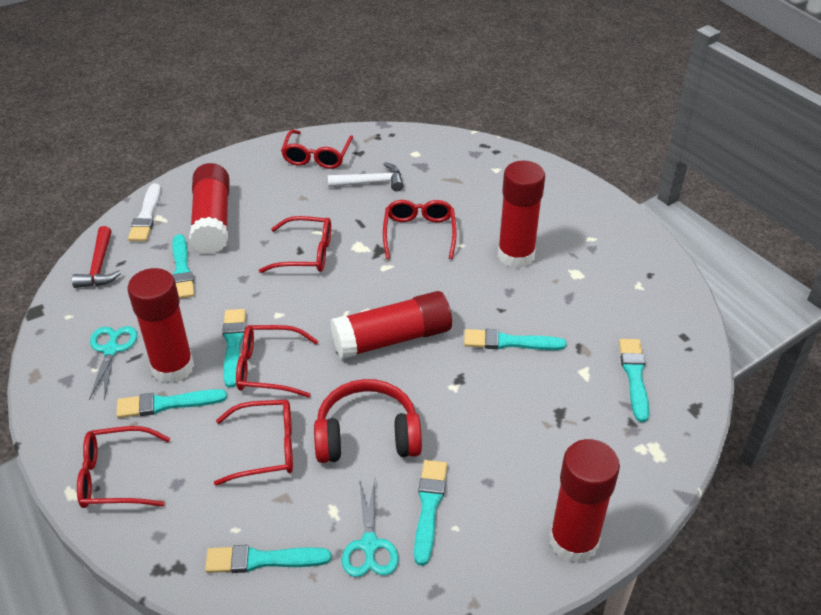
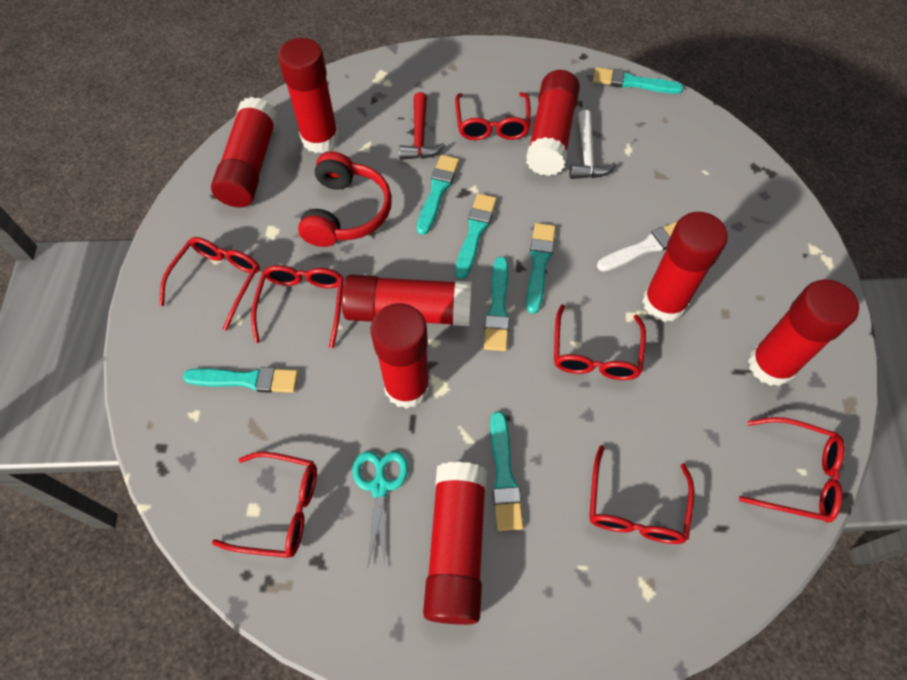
red glasses: 6 -> 7
red glue stick: 5 -> 8
turquoise scissors: 2 -> 1

